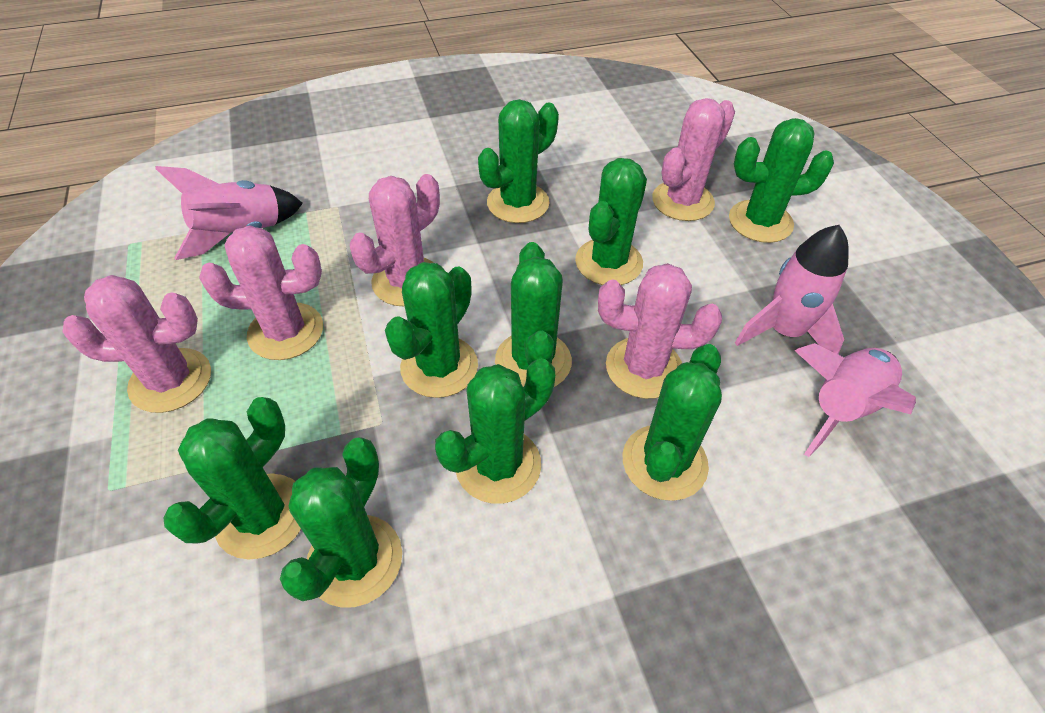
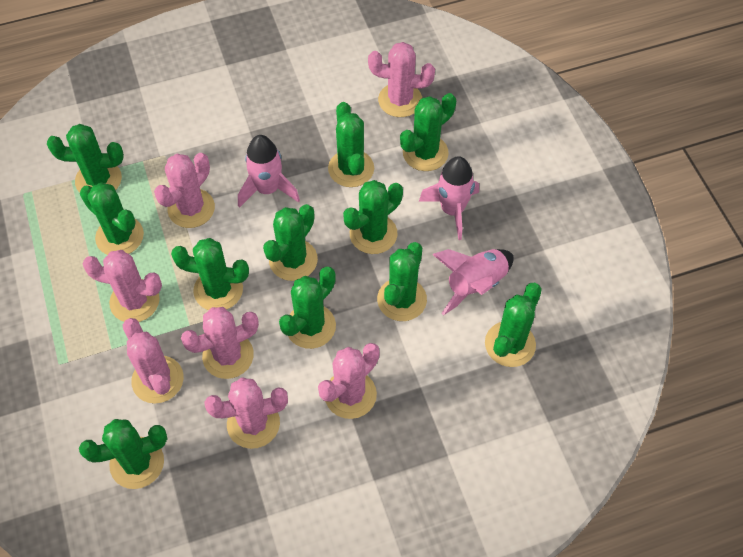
green cactus: 9 -> 11
pink cactus: 5 -> 7

